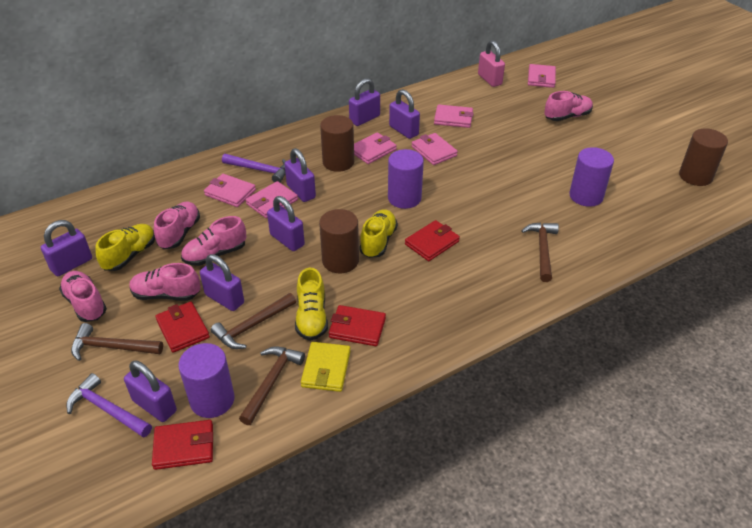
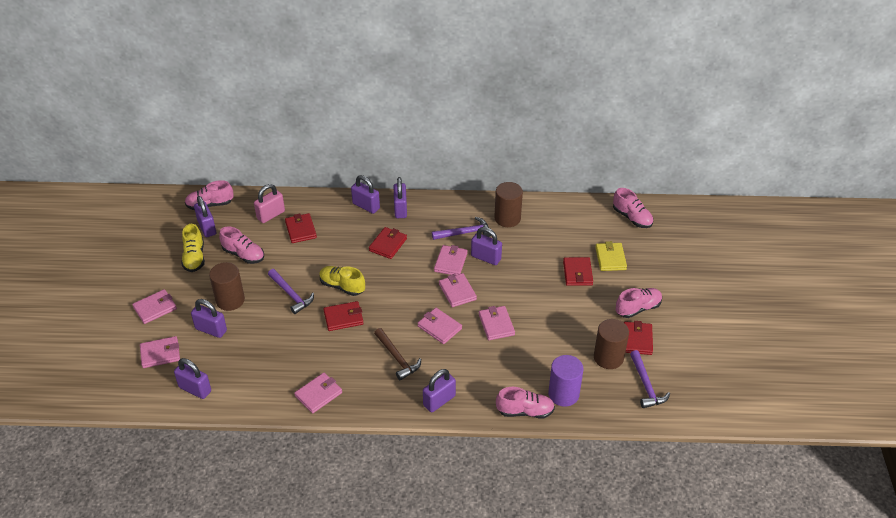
brown hammer: 4 -> 1
pink wallet: 6 -> 7
purple cylinder: 3 -> 1
purple hammer: 2 -> 3
red wallet: 4 -> 5
yellow shoe: 3 -> 2

